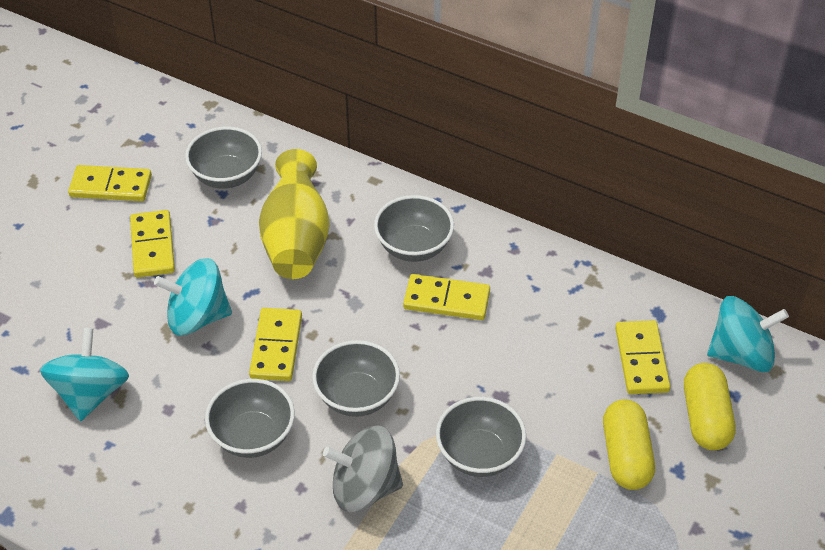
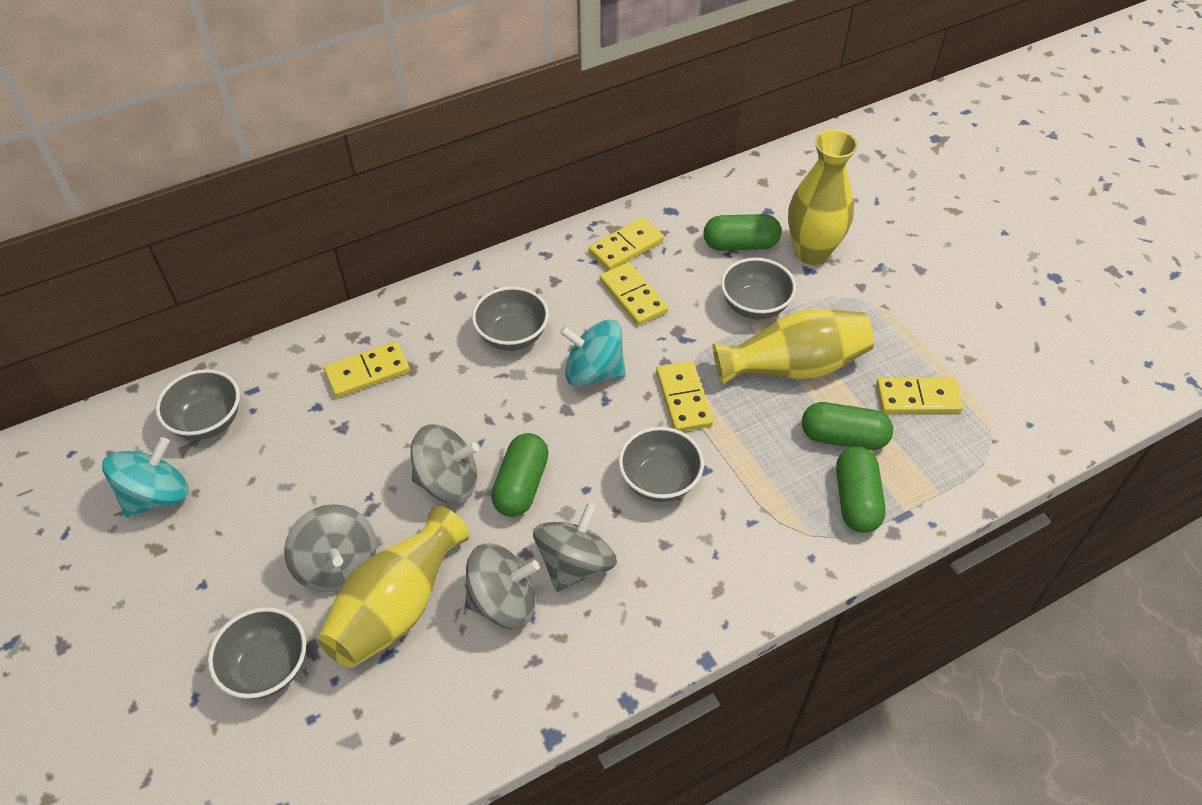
green capsule: 0 -> 4
grey spinning top: 1 -> 4
turquoise spinning top: 3 -> 2
yellow capsule: 2 -> 0
yellow vase: 1 -> 3

